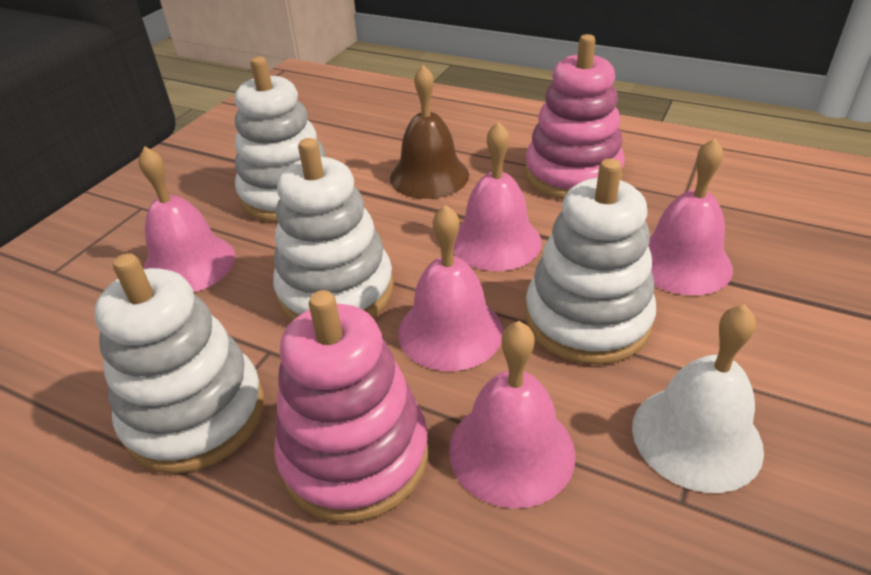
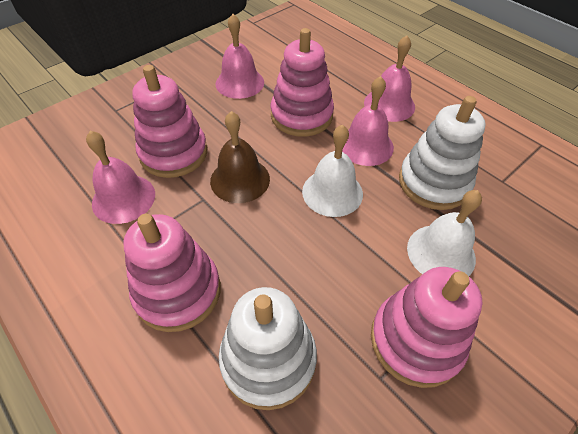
pink bell: 5 -> 4
pink stacking toy: 2 -> 4
white bell: 1 -> 2
white stacking toy: 4 -> 2

